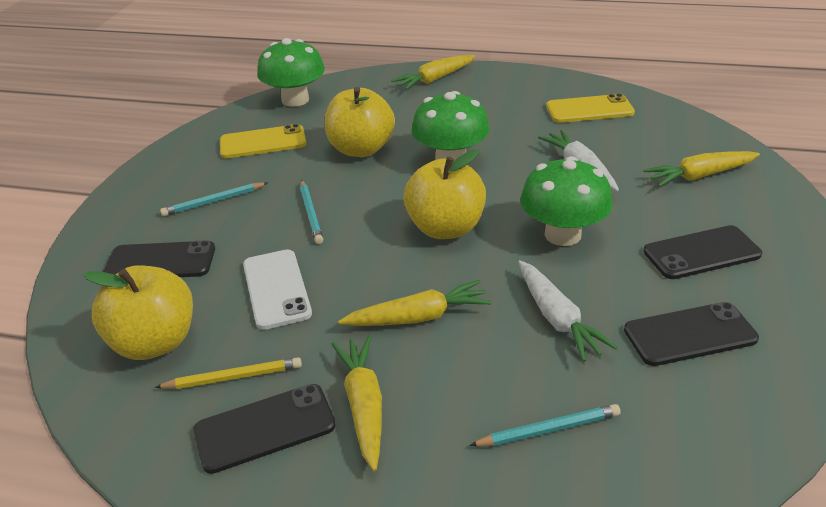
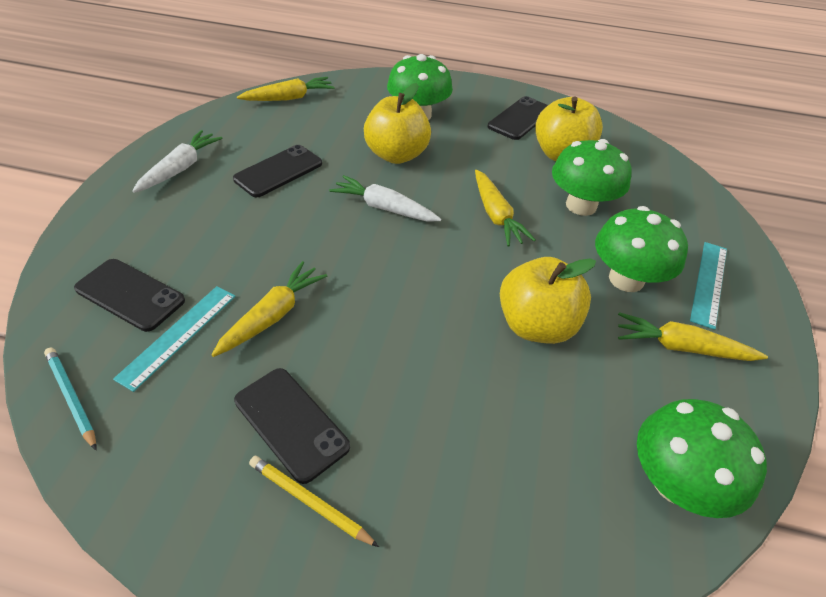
green mushroom: 3 -> 4
turquoise pencil: 3 -> 1
turquoise ruler: 0 -> 2
white phone: 1 -> 0
yellow phone: 2 -> 0

